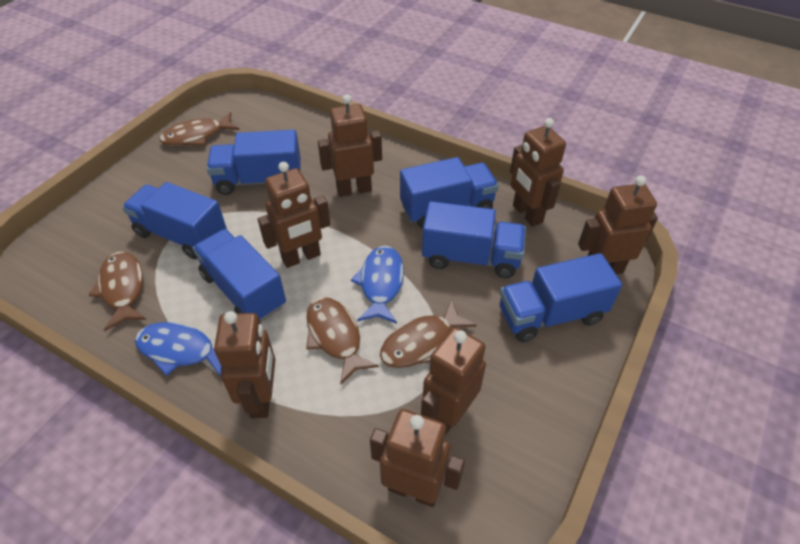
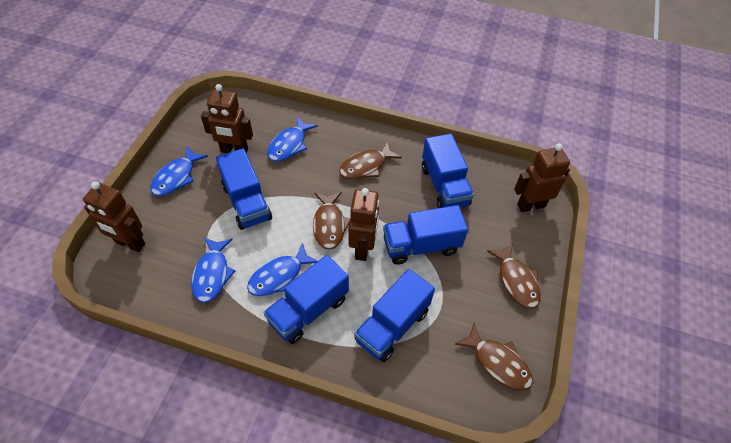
blue fish: 2 -> 4
blue truck: 6 -> 5
brown robot: 7 -> 4

